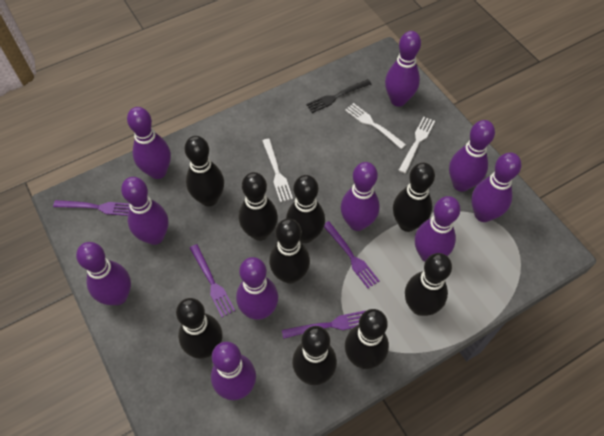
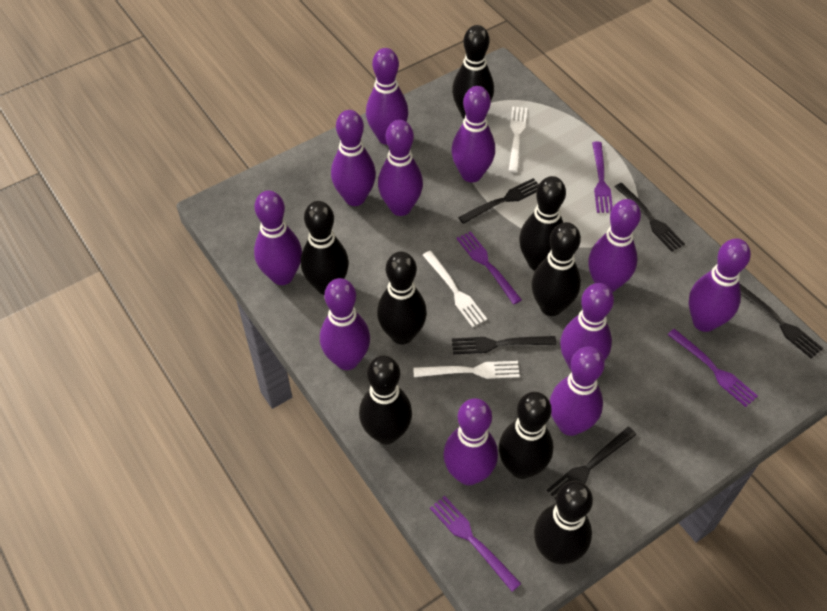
black bowling pin: 9 -> 8
black fork: 1 -> 5
purple bowling pin: 10 -> 11

